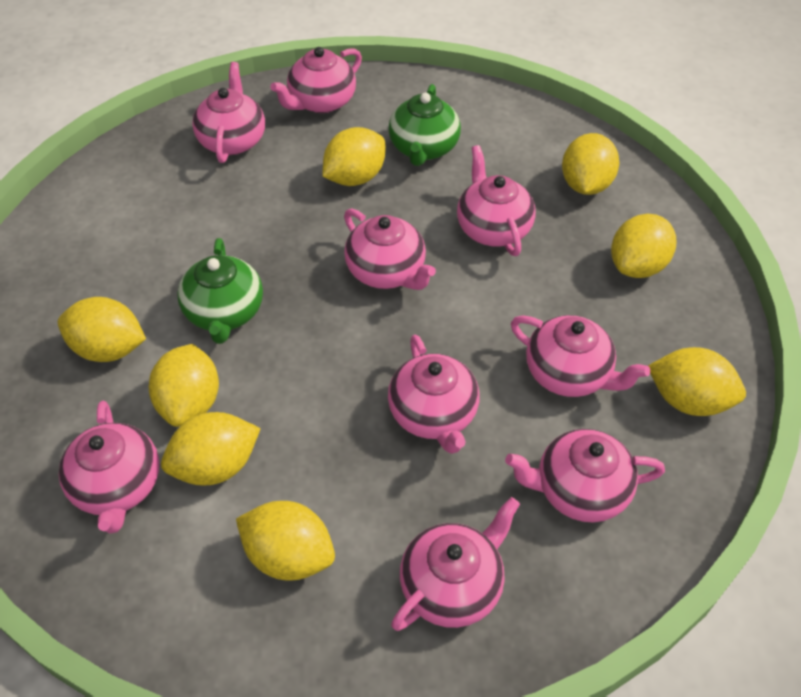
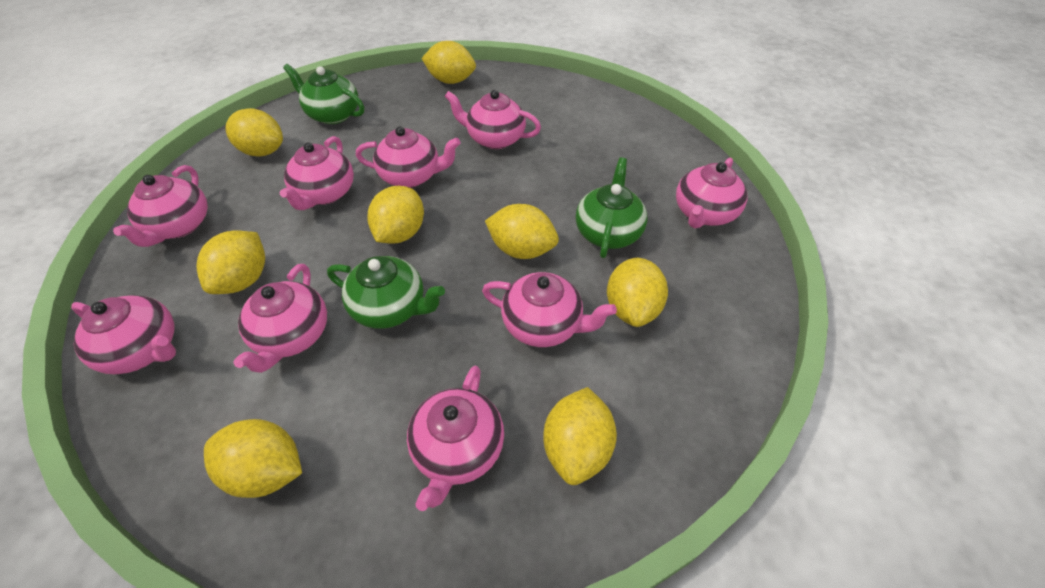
green teapot: 2 -> 3

